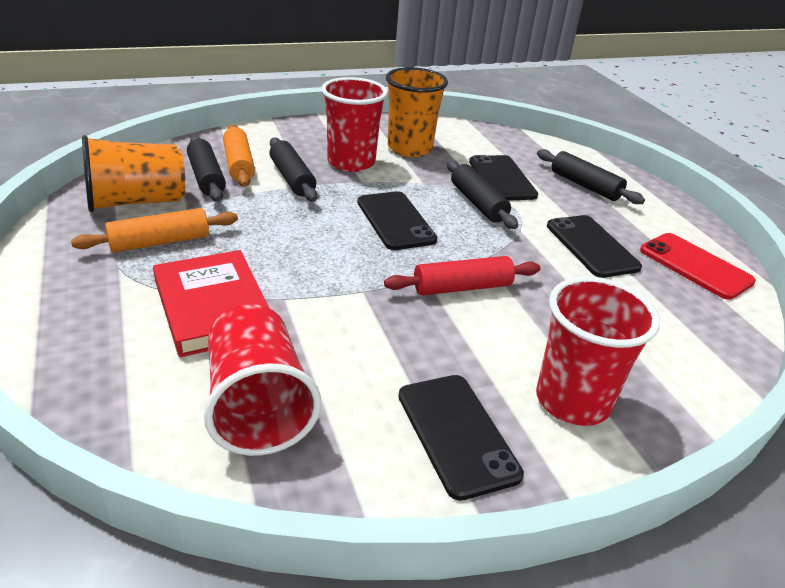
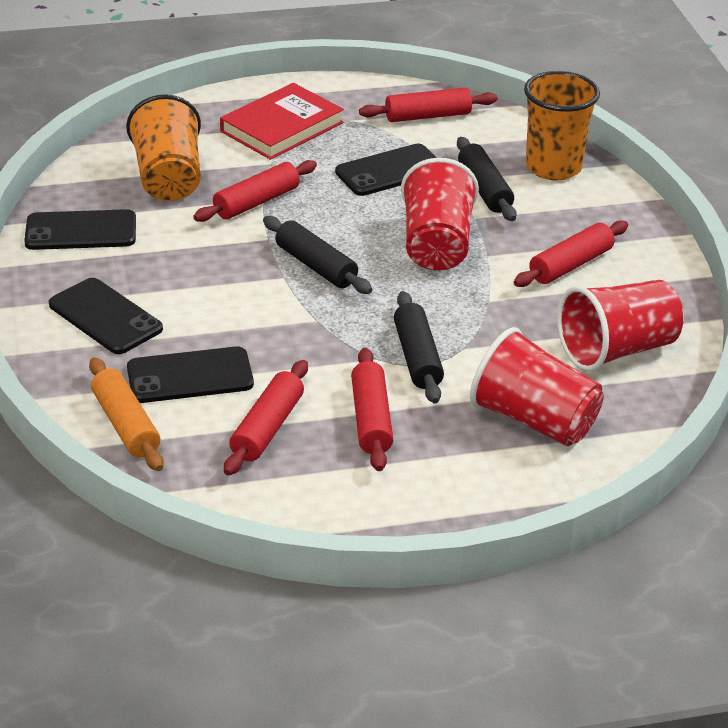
black rolling pin: 4 -> 3
orange rolling pin: 2 -> 1
red phone: 1 -> 0
red rolling pin: 1 -> 5

